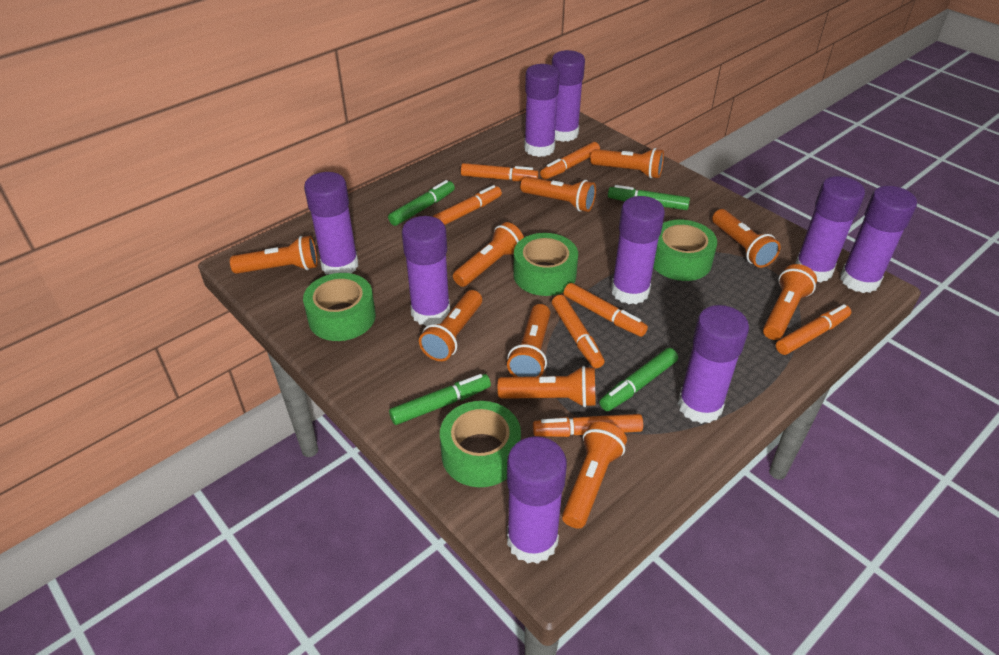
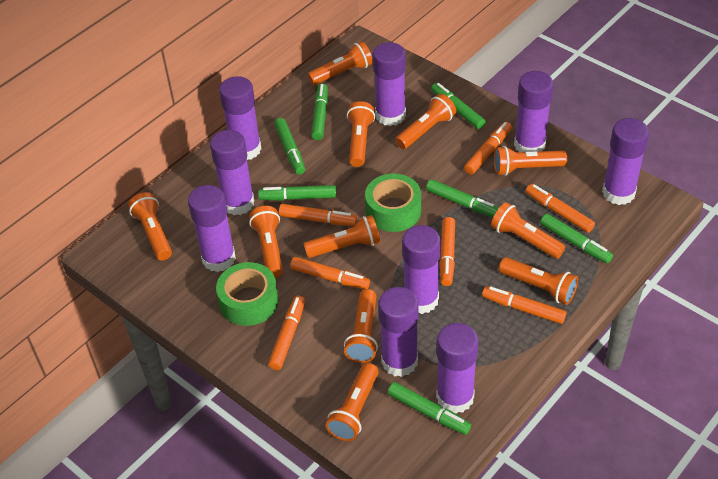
green marker: 4 -> 7
green tape: 4 -> 2
orange flashlight: 10 -> 11

